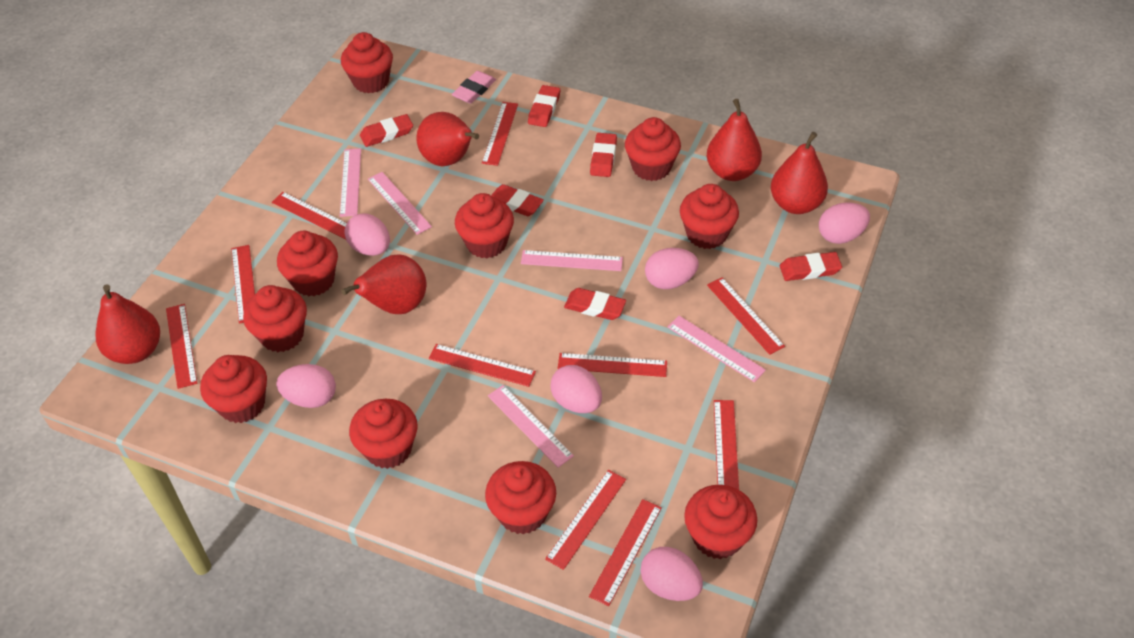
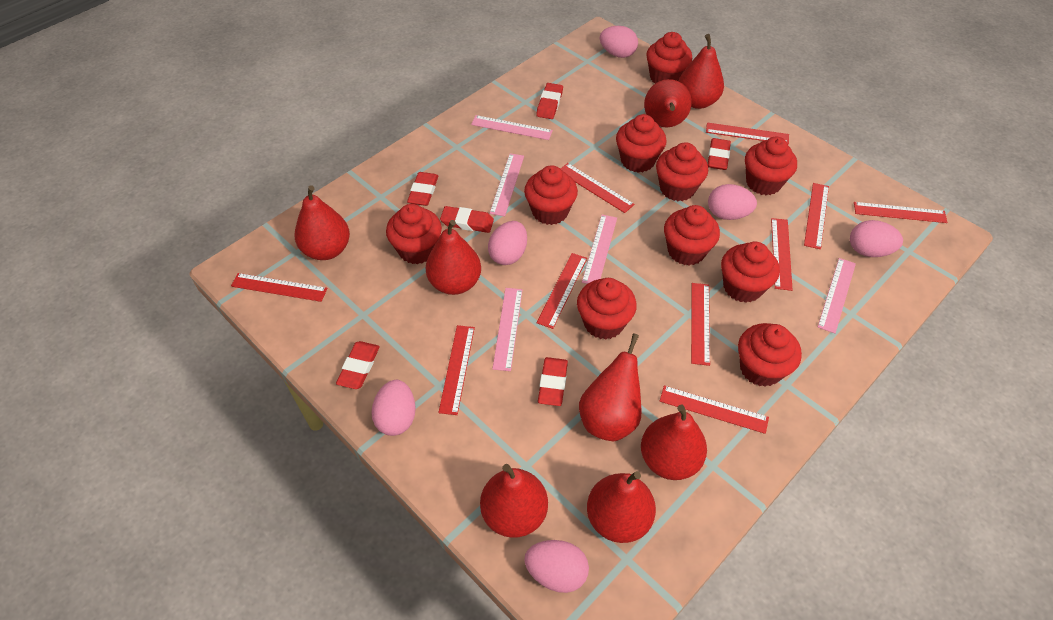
pink eraser: 1 -> 0
red pear: 5 -> 8

